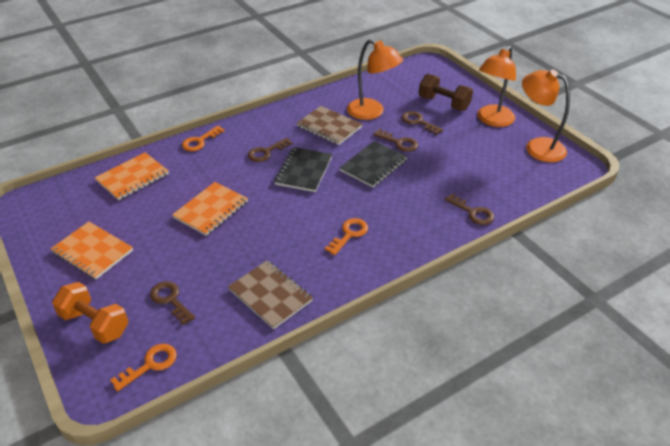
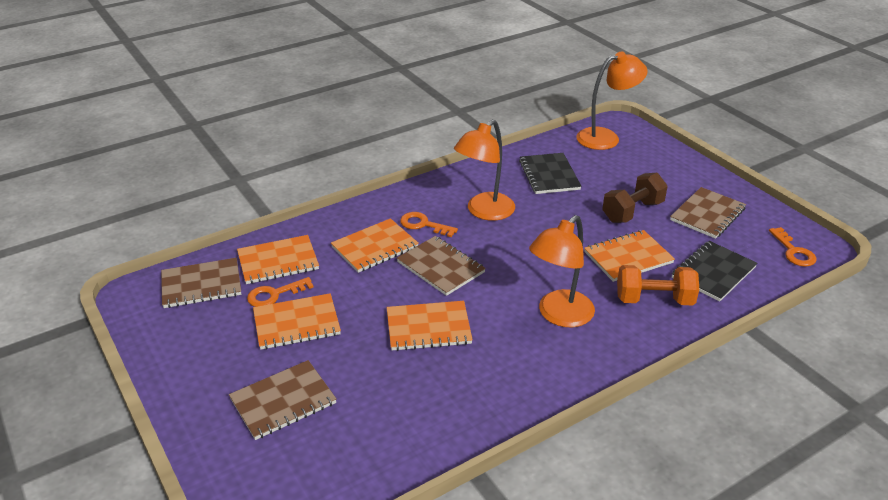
brown key: 5 -> 0
brown notebook: 2 -> 4
orange notebook: 3 -> 5

